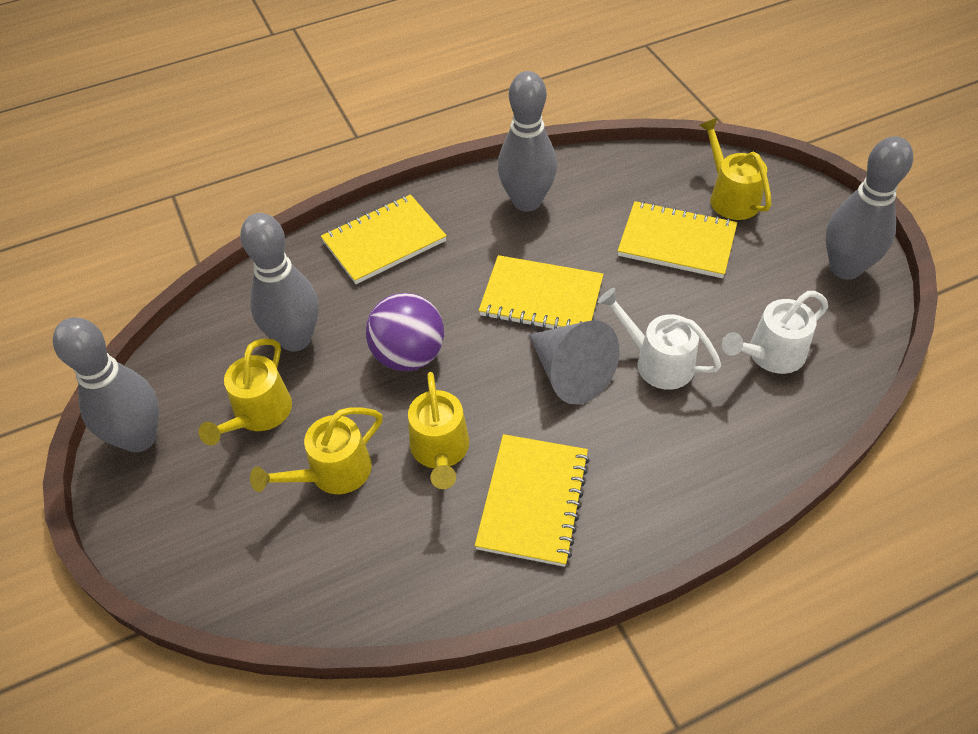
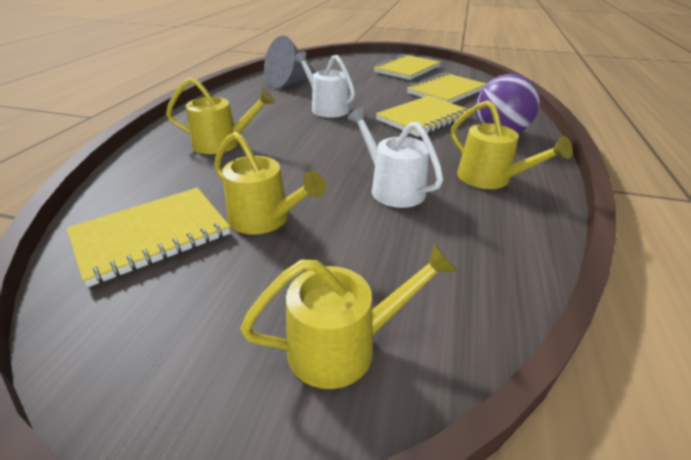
grey bowling pin: 4 -> 0

